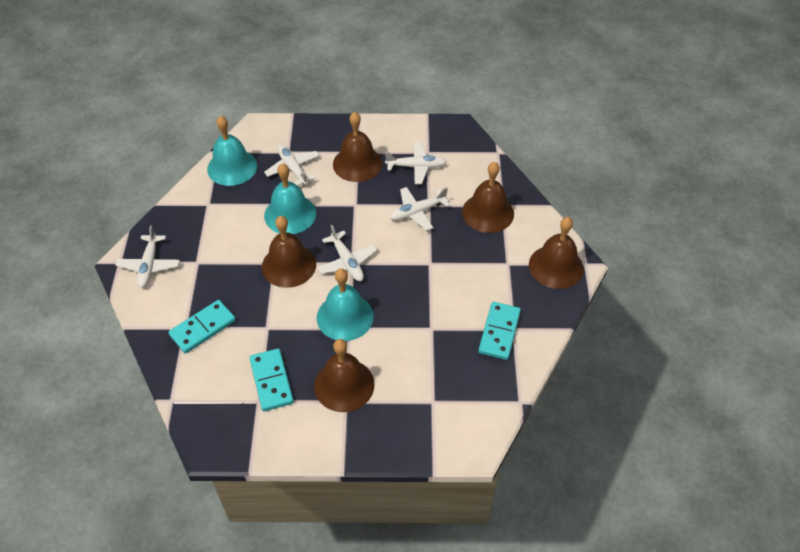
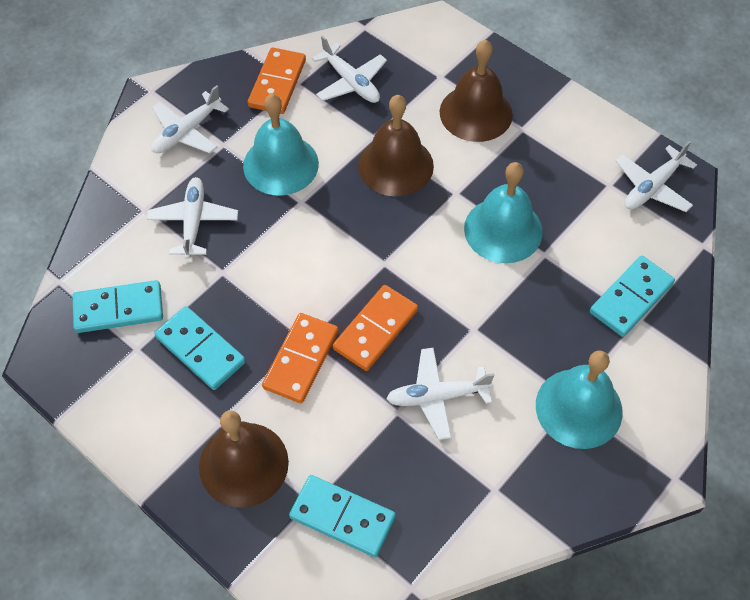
brown bell: 5 -> 3
orange domino: 0 -> 3
turquoise domino: 3 -> 4

